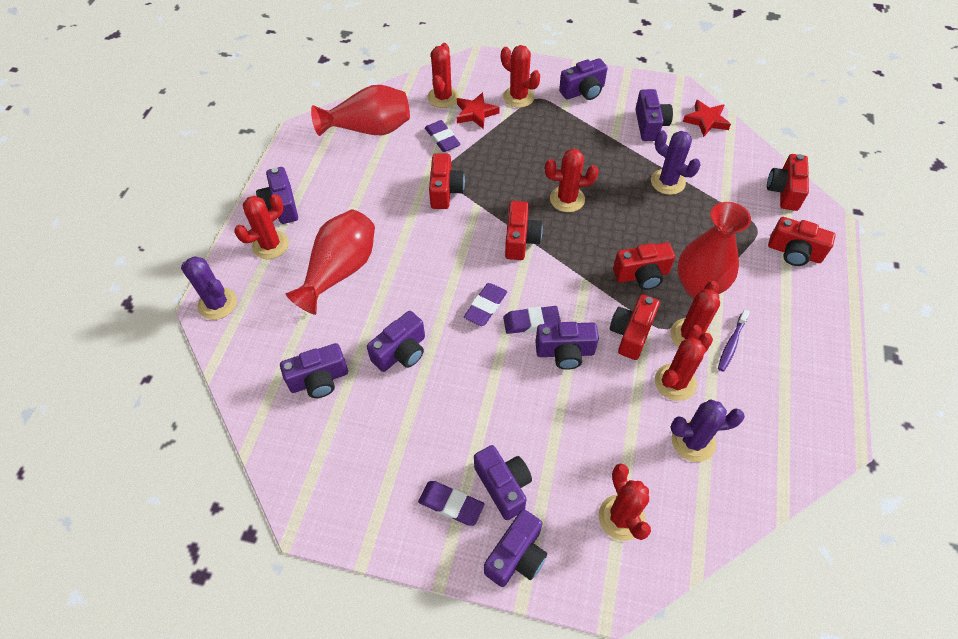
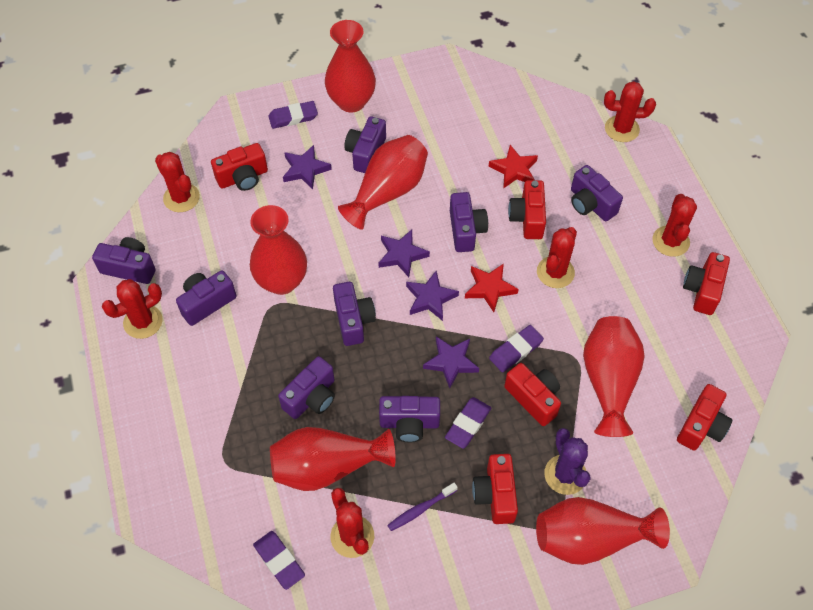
purple cactus: 3 -> 1
purple star: 0 -> 4
red cactus: 7 -> 6
red vase: 3 -> 6

